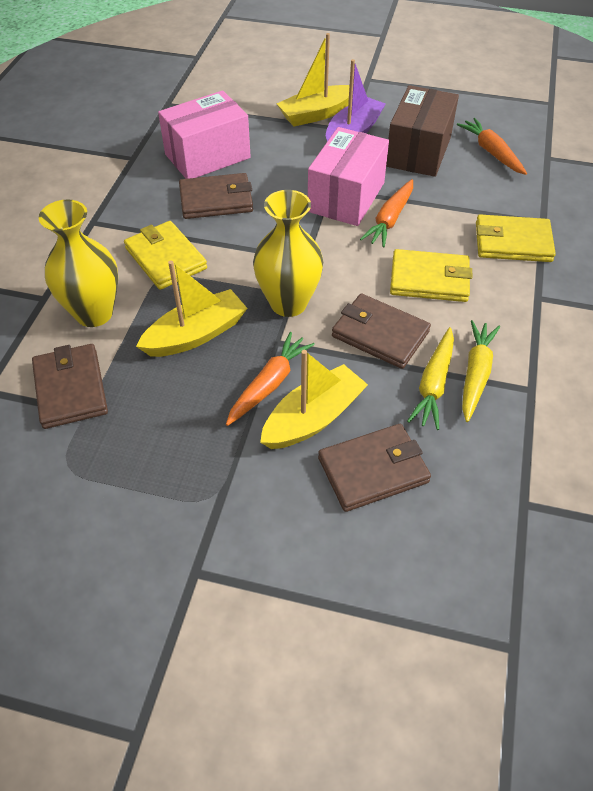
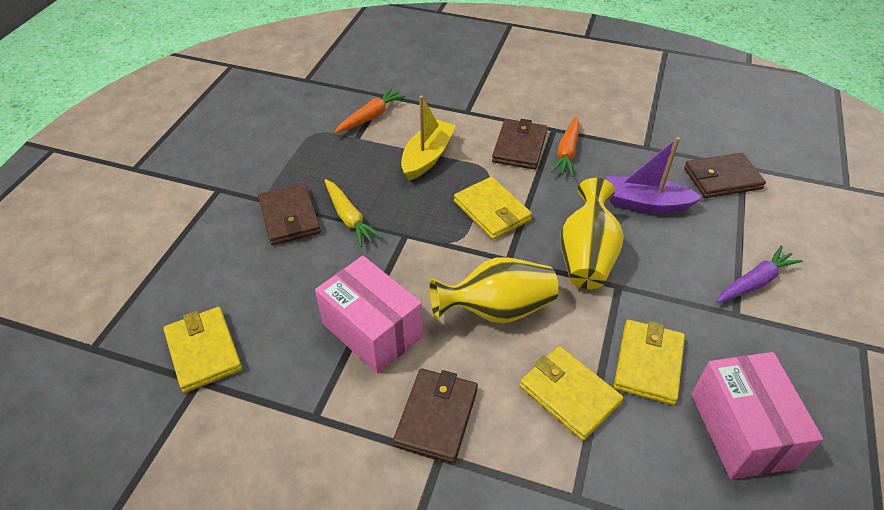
brown box: 1 -> 0
orange carrot: 3 -> 2
purple carrot: 0 -> 1
yellow boat: 3 -> 1
yellow carrot: 2 -> 1
yellow wallet: 3 -> 4

